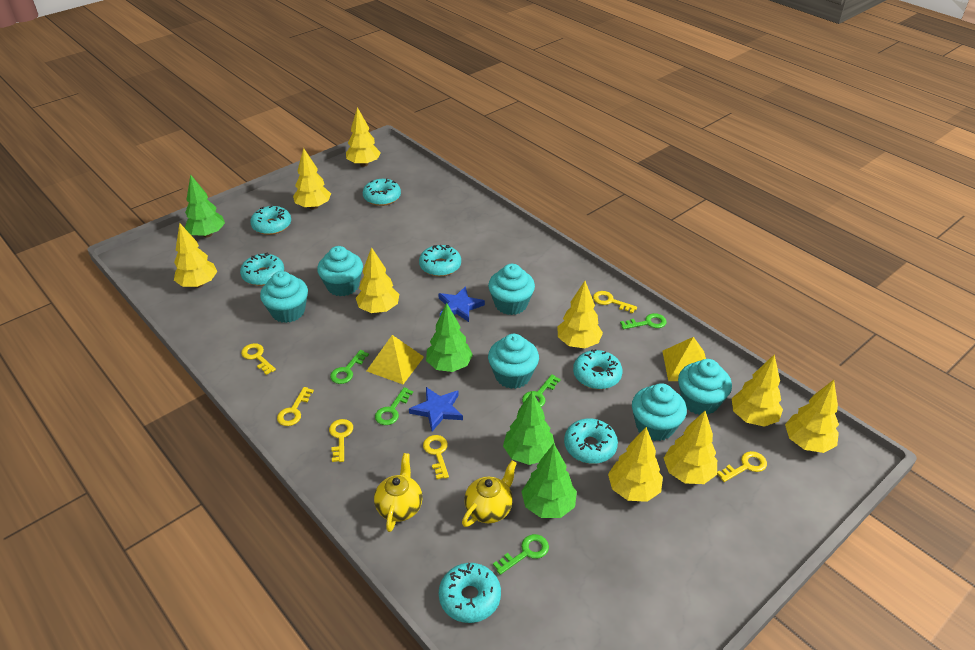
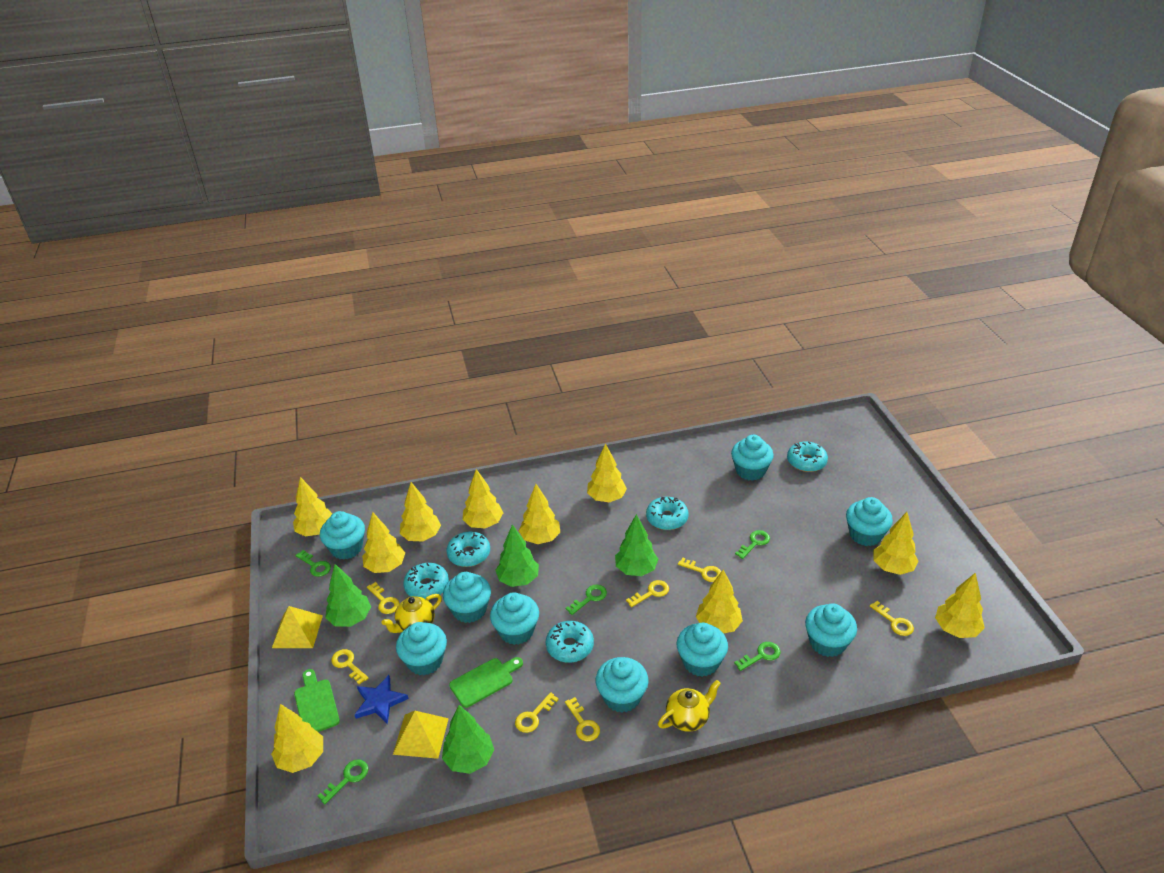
blue star: 2 -> 1
green cutting board: 0 -> 2
turquoise cupcake: 6 -> 9
turquoise donut: 7 -> 5
yellow key: 6 -> 7
yellow tree: 9 -> 10

